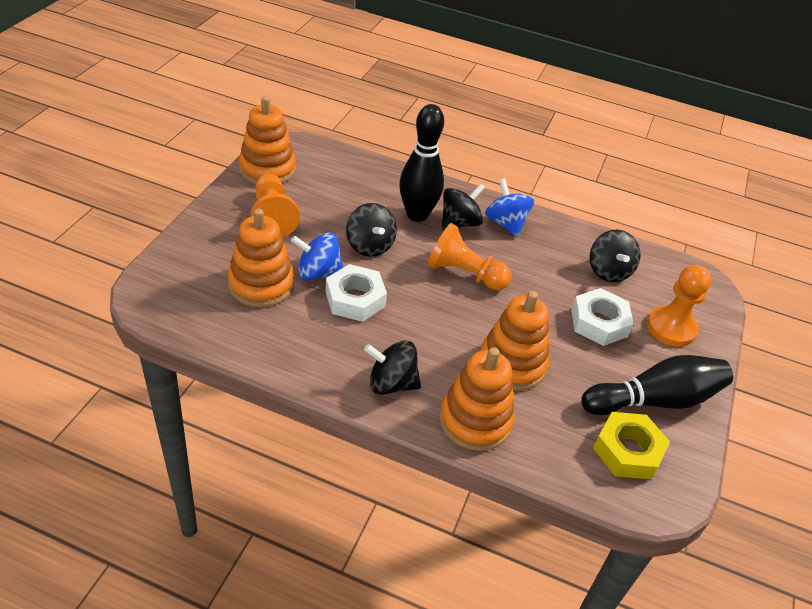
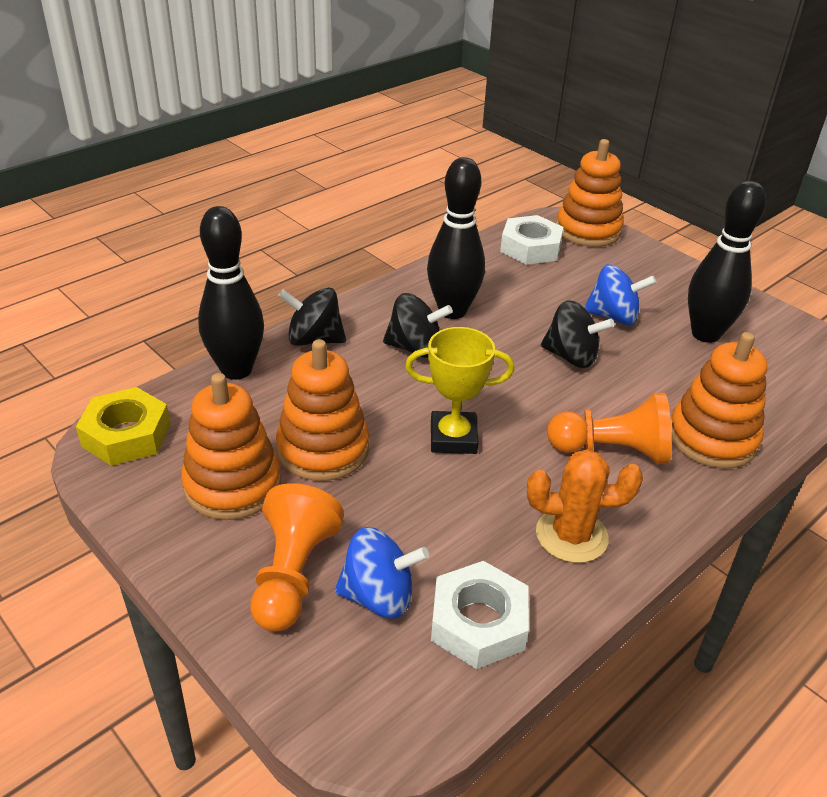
black bowling pin: 2 -> 3
black spinning top: 4 -> 3
orange cactus: 0 -> 1
orange pawn: 3 -> 2
yellow trophy: 0 -> 1

